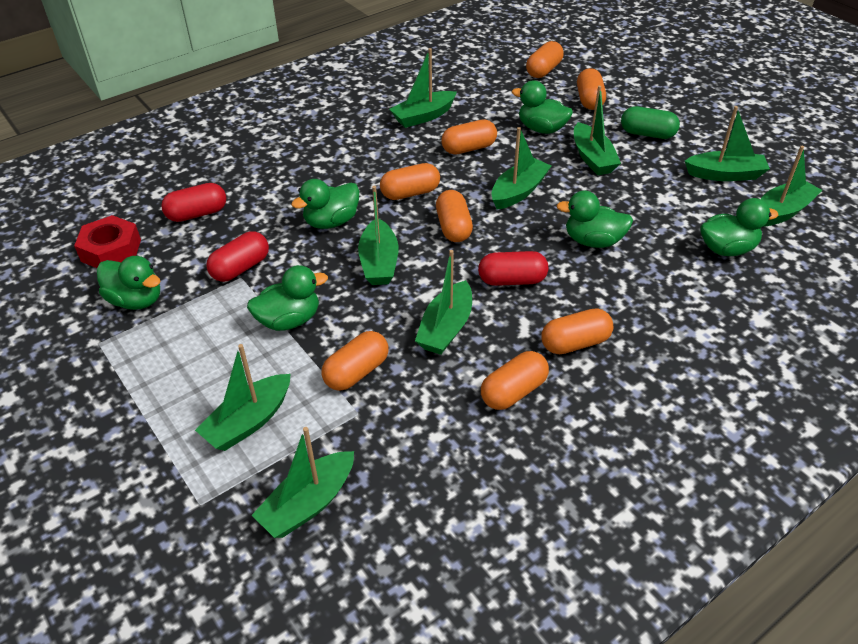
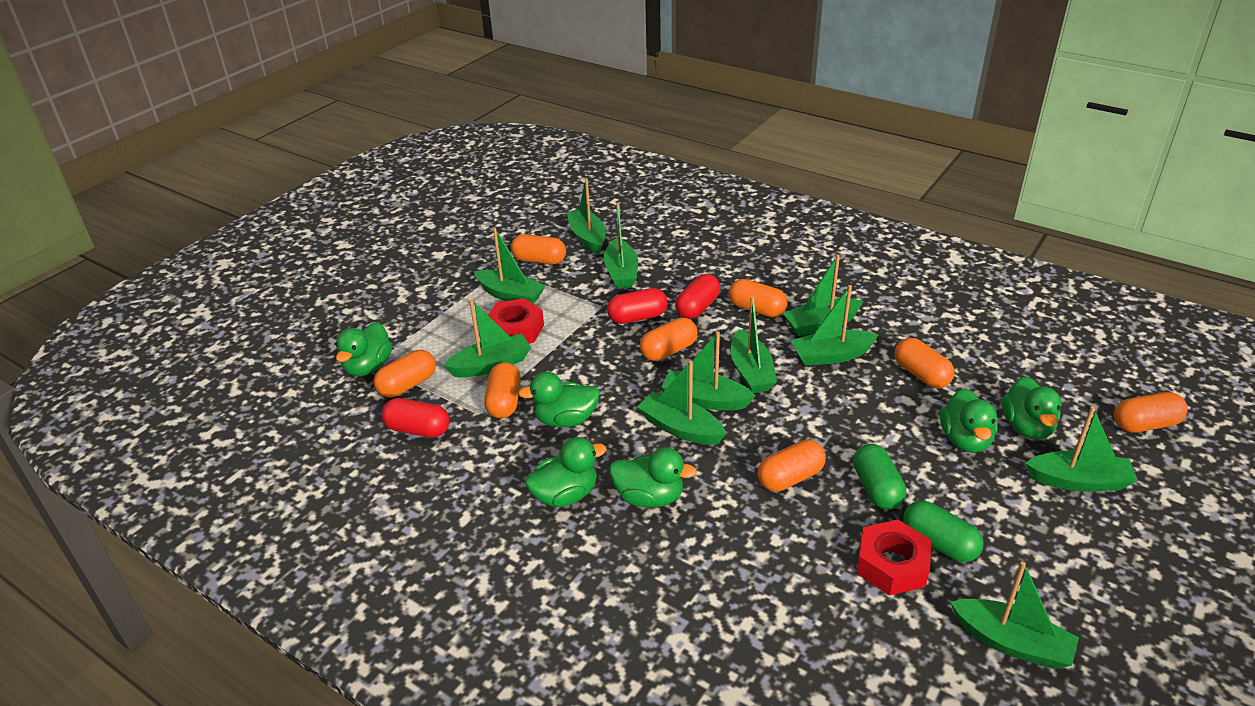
green boat: 9 -> 11
green capsule: 1 -> 2
red nut: 1 -> 2

